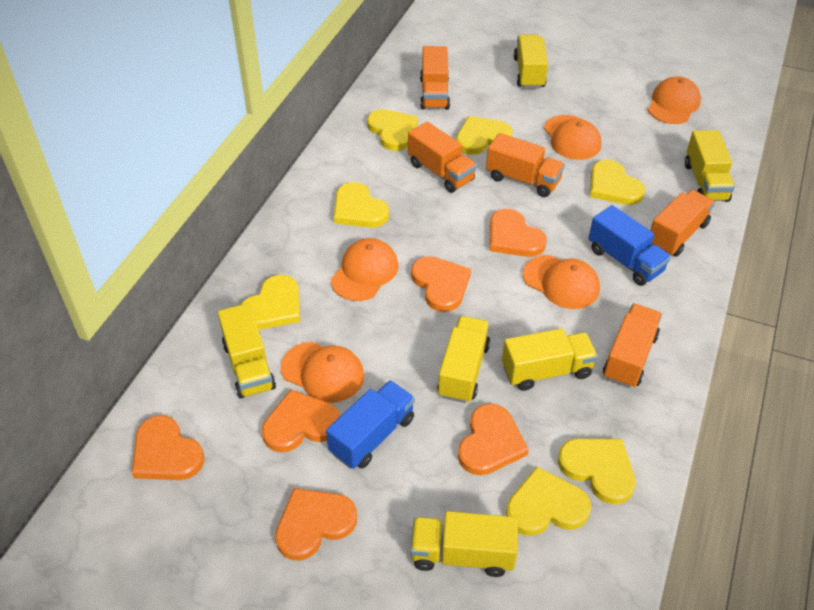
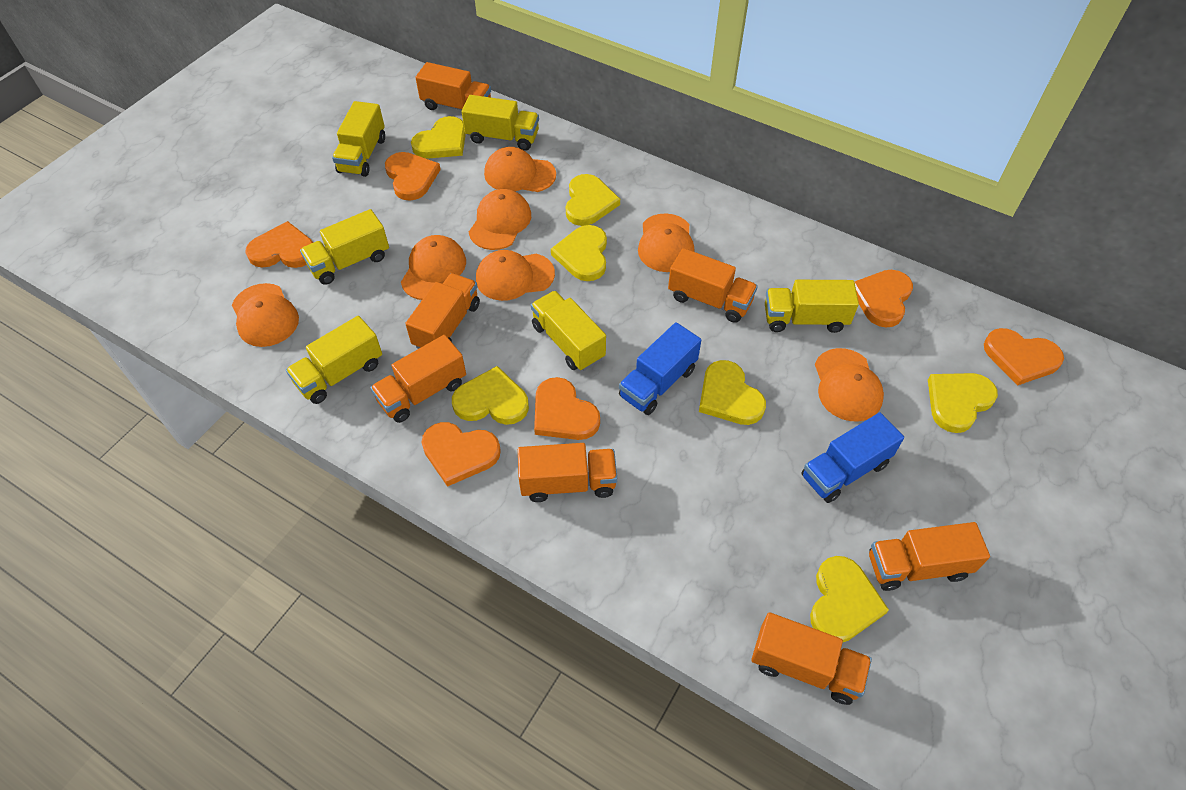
orange cap: 5 -> 7
orange truck: 5 -> 7

